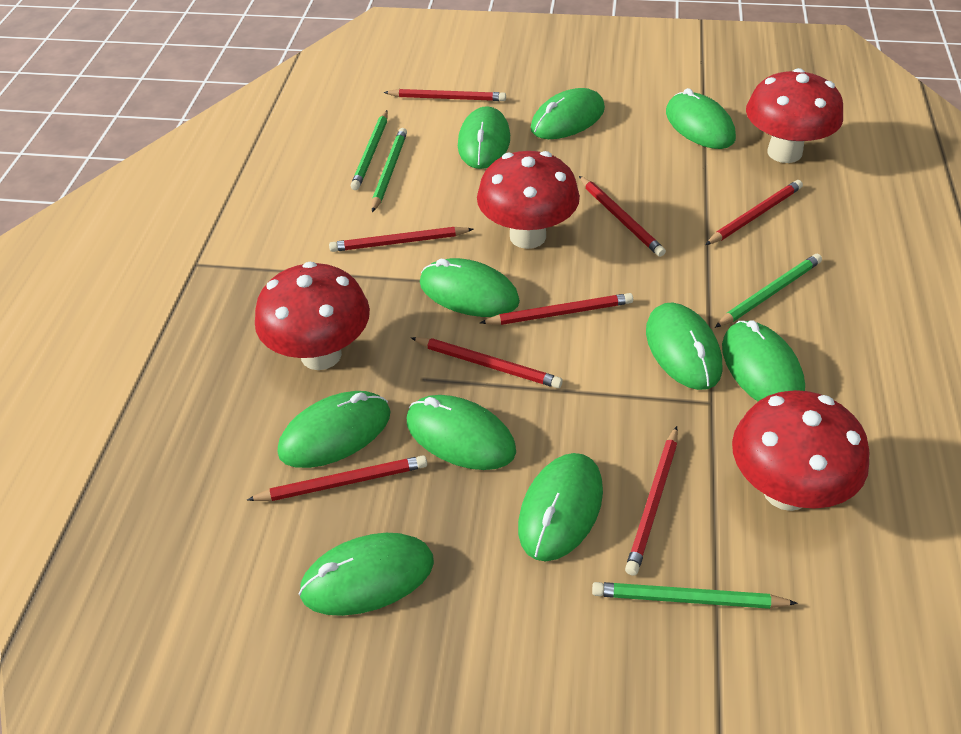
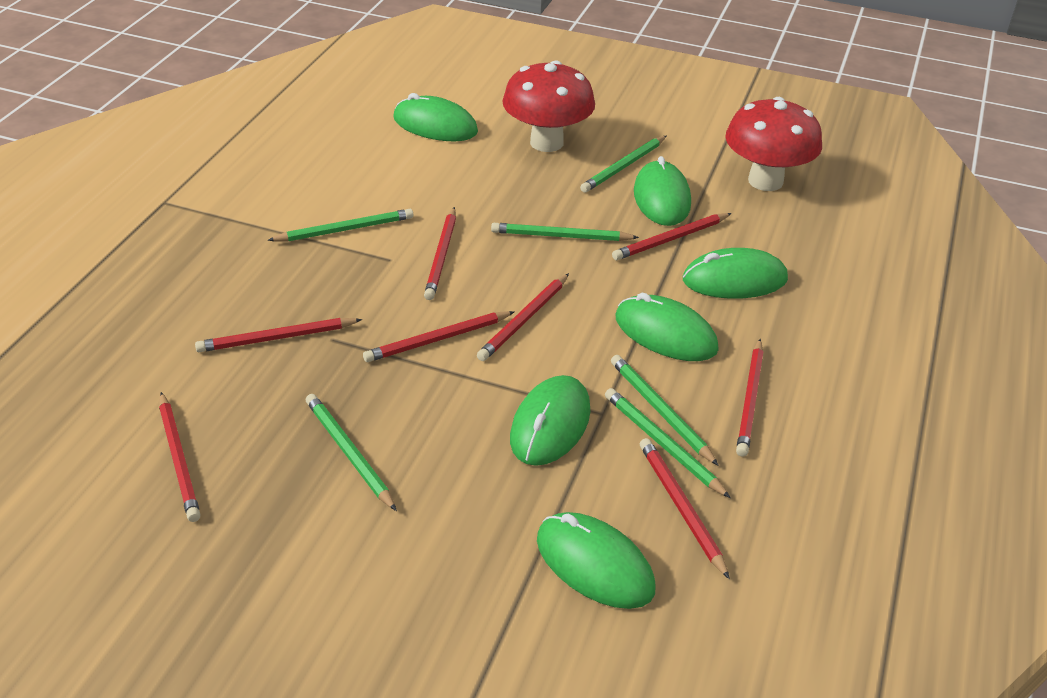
green mouse: 10 -> 6
green pencil: 4 -> 6
red mushroom: 4 -> 2

